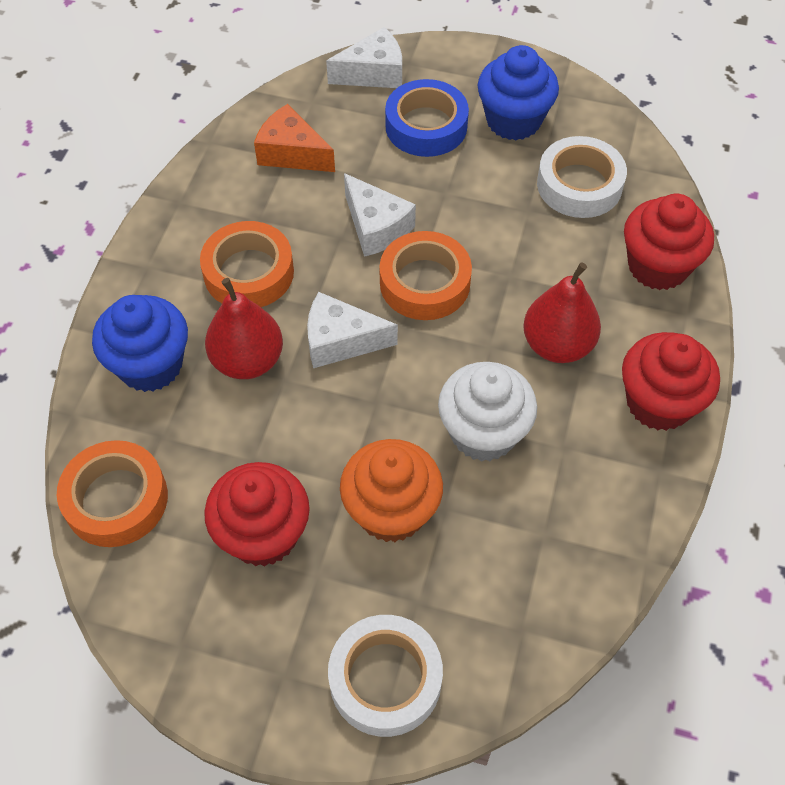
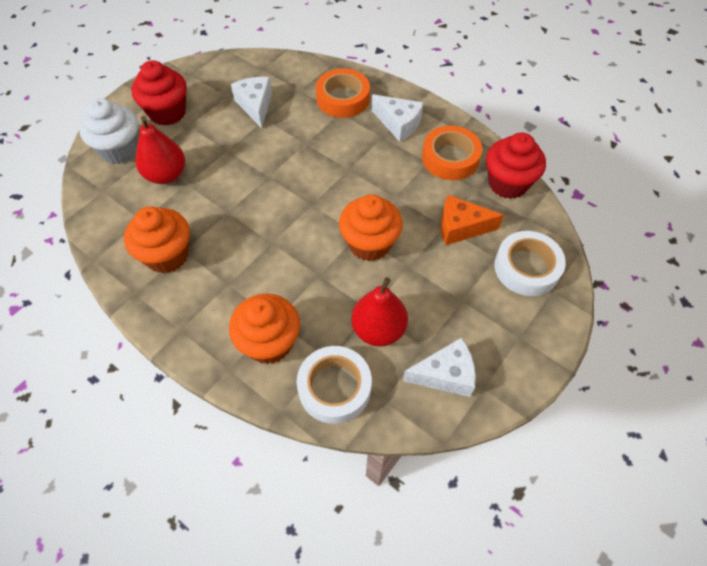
blue cupcake: 2 -> 0
blue tape: 1 -> 0
orange cupcake: 1 -> 3
orange tape: 3 -> 2
red cupcake: 3 -> 2

